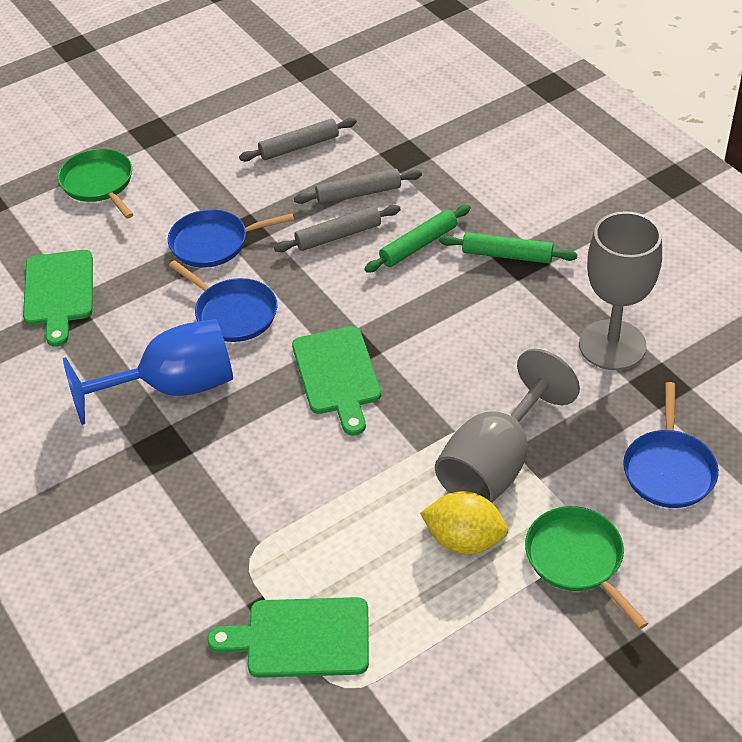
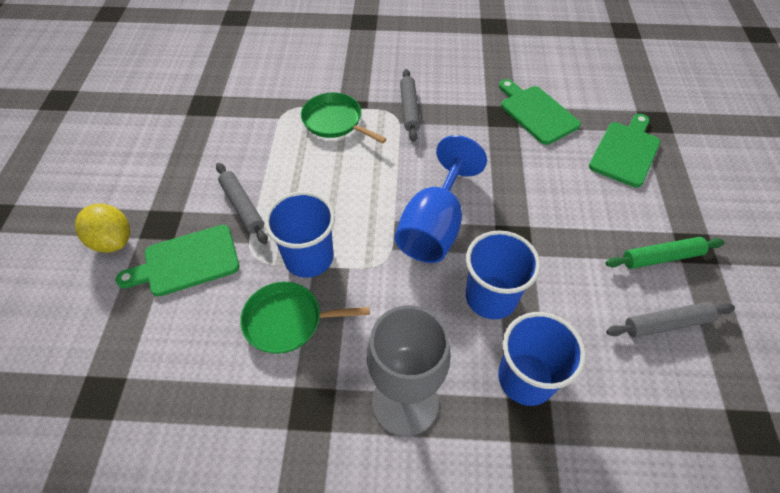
blue cup: 0 -> 3
blue pan: 3 -> 0
green rolling pin: 2 -> 1
grey goblet: 2 -> 1

